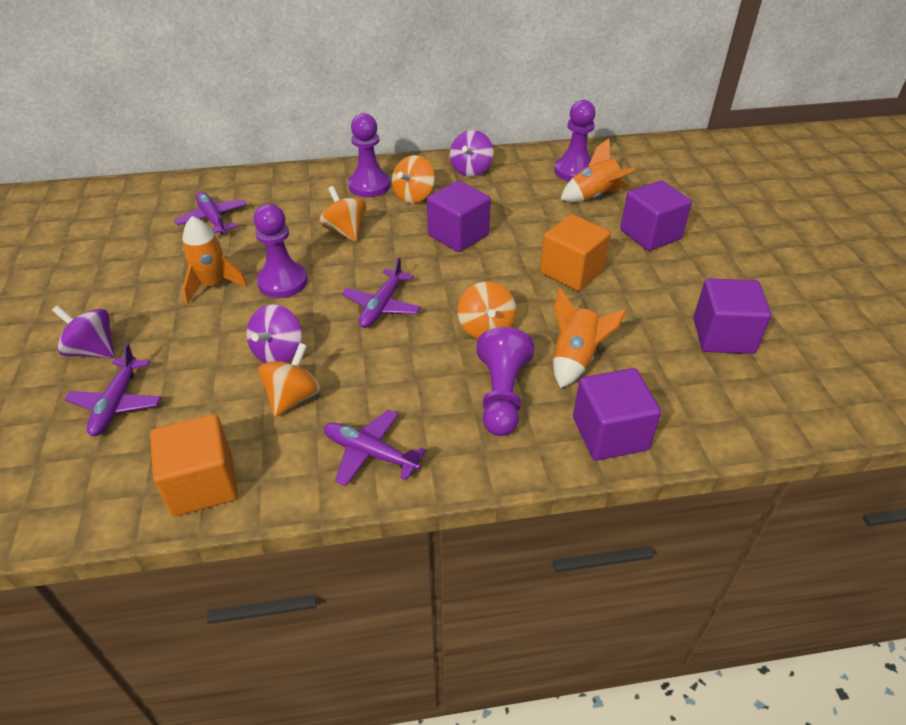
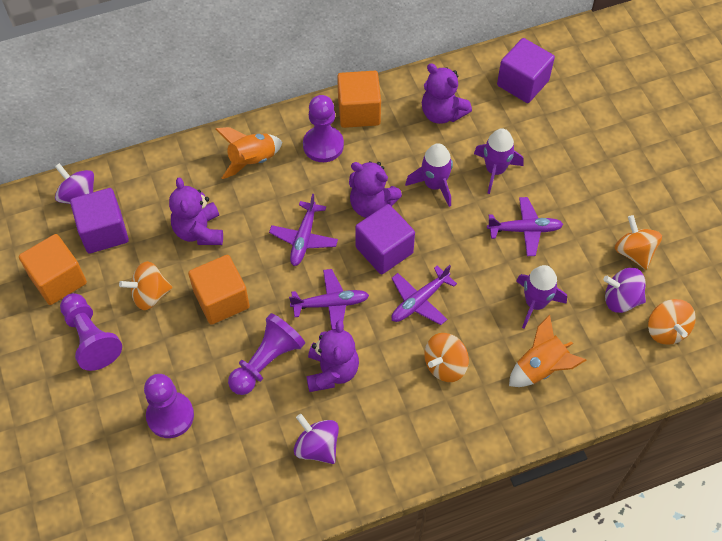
orange cube: 2 -> 3
orange rocket: 3 -> 2
purple cube: 4 -> 3
purple rocket: 0 -> 3
purple teddy bear: 0 -> 4

